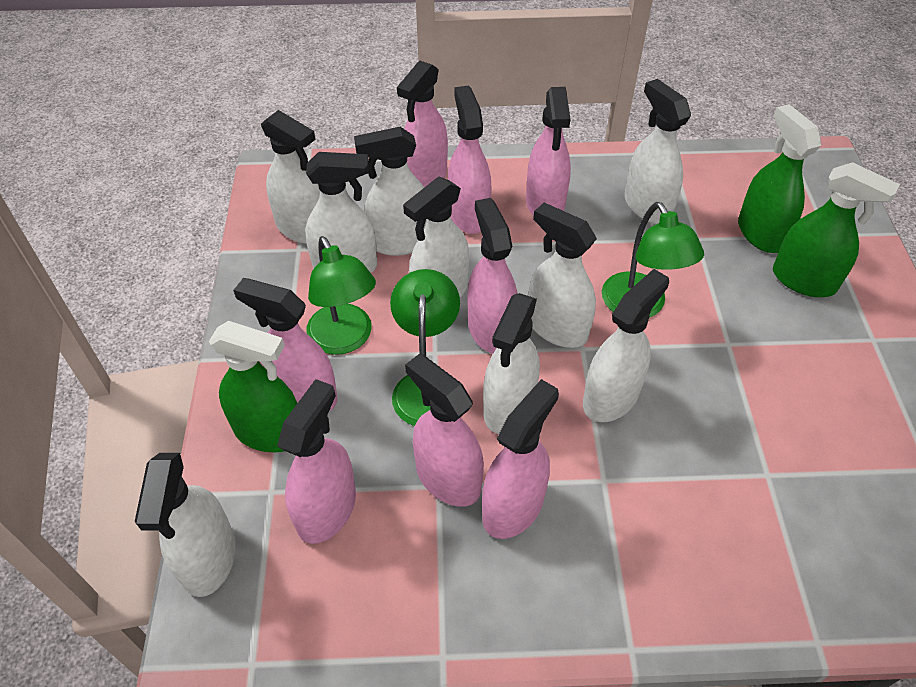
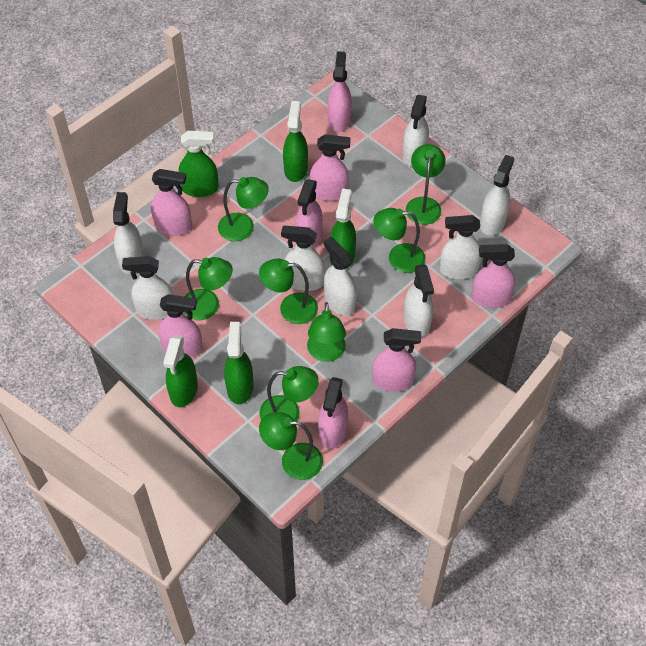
green lamp: 3 -> 8
green spray bottle: 3 -> 5
white spray bottle: 9 -> 8

